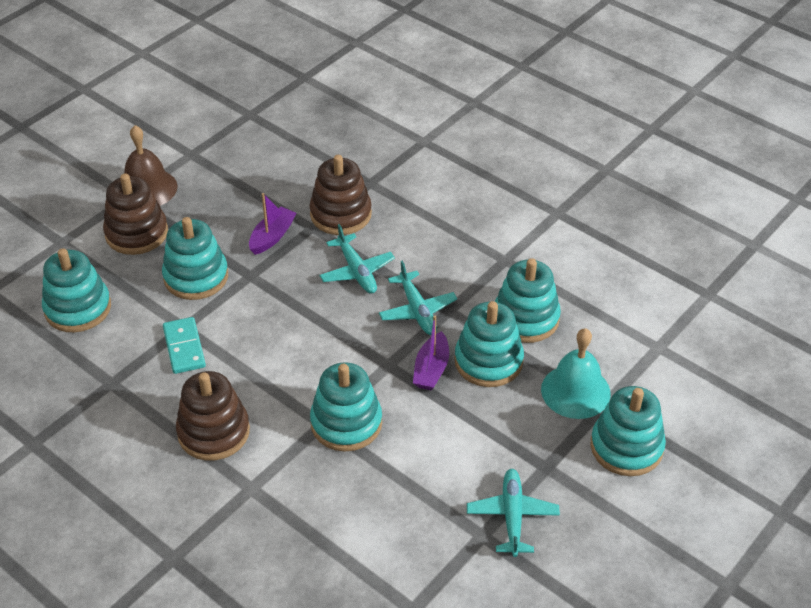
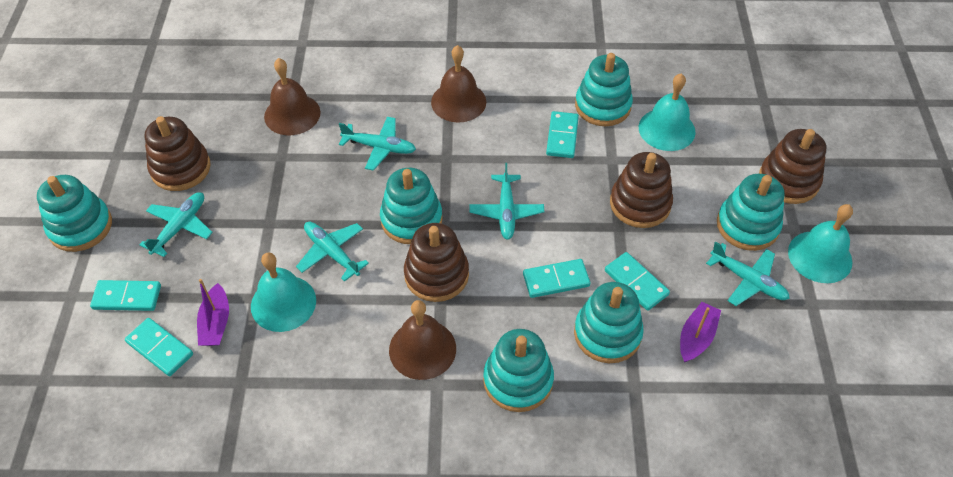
brown bell: 1 -> 3
brown stacking toy: 3 -> 4
turquoise bell: 1 -> 3
turquoise domino: 1 -> 5
turquoise plane: 3 -> 5

